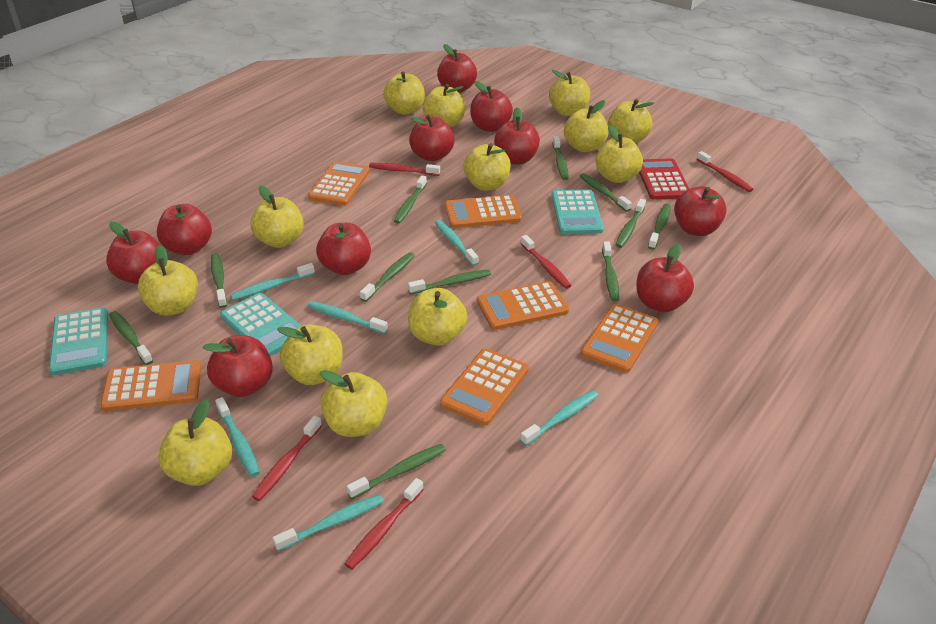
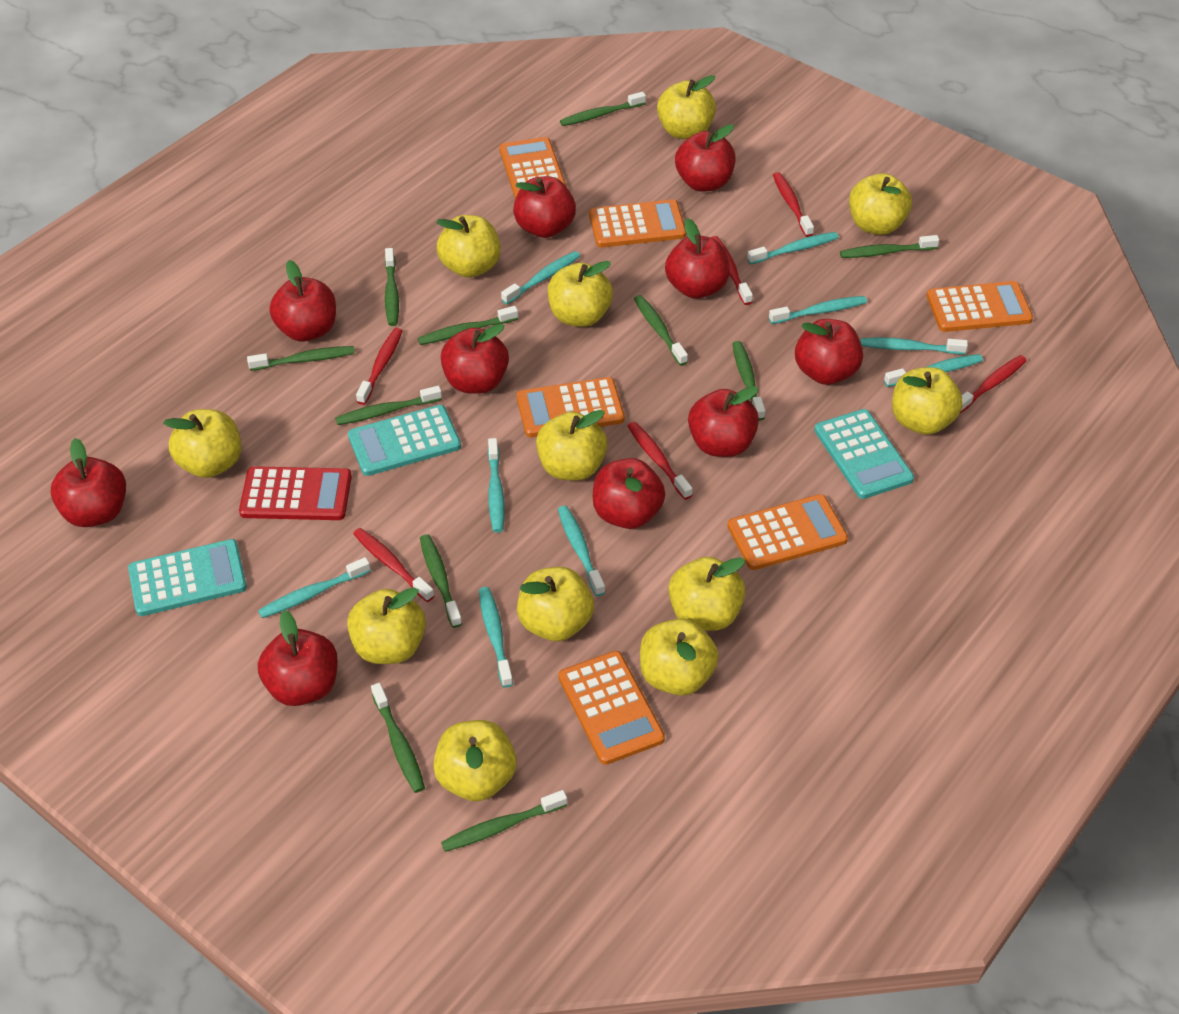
red toothbrush: 5 -> 6
turquoise toothbrush: 6 -> 9
yellow apple: 13 -> 12

